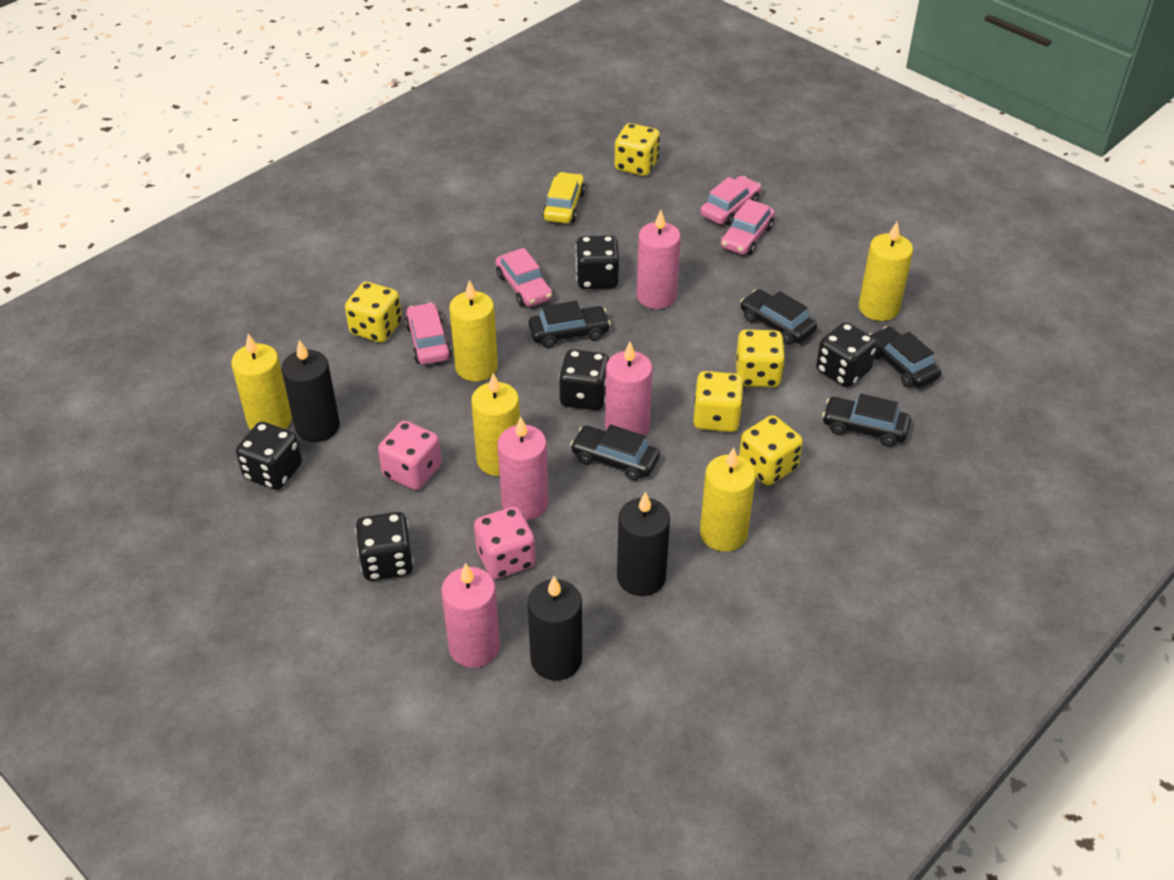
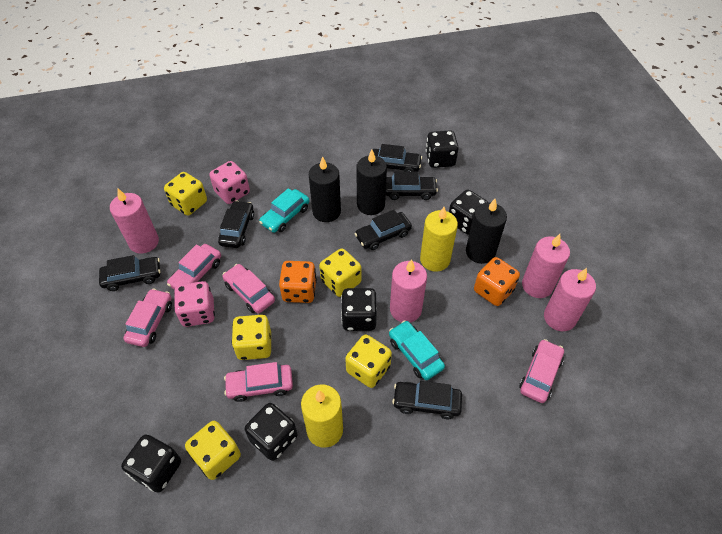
black car: 5 -> 6
orange dice: 0 -> 2
pink car: 4 -> 5
turquoise car: 0 -> 2
yellow candle: 5 -> 2
yellow car: 1 -> 0

